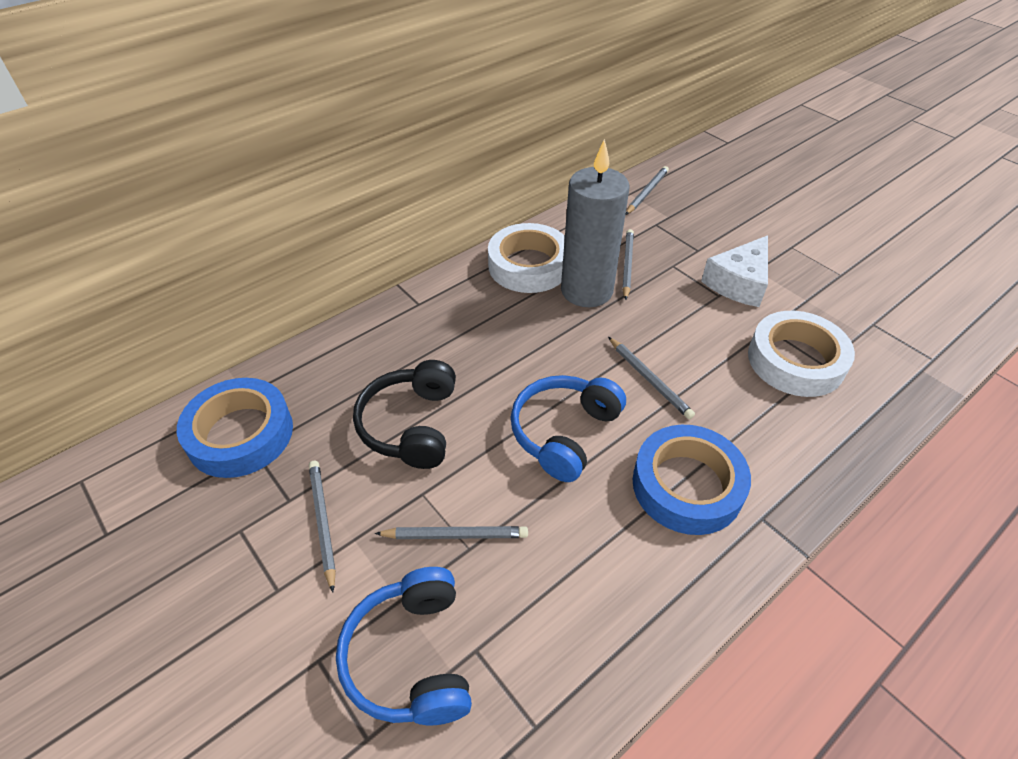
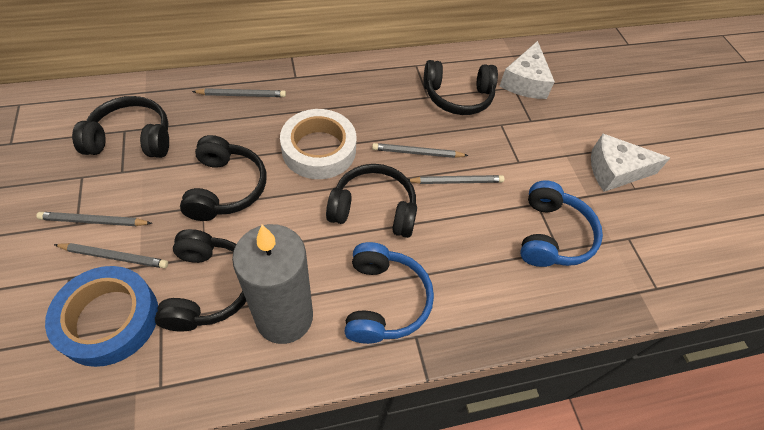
black headphones: 1 -> 5
blue tape: 2 -> 1
white cheese: 1 -> 2
white tape: 2 -> 1

